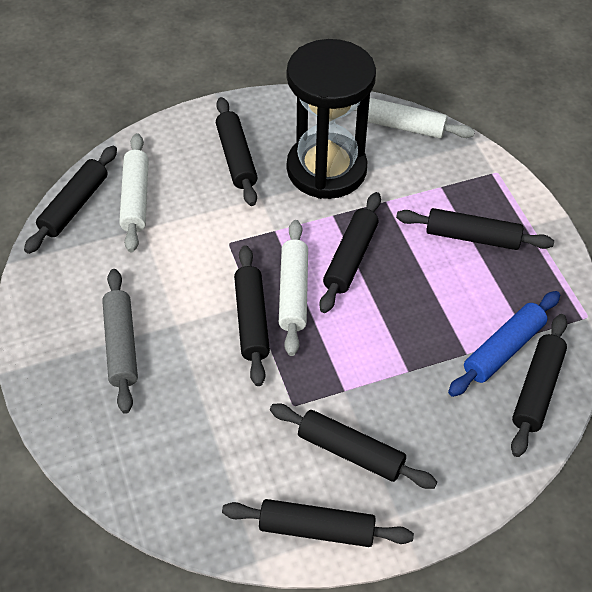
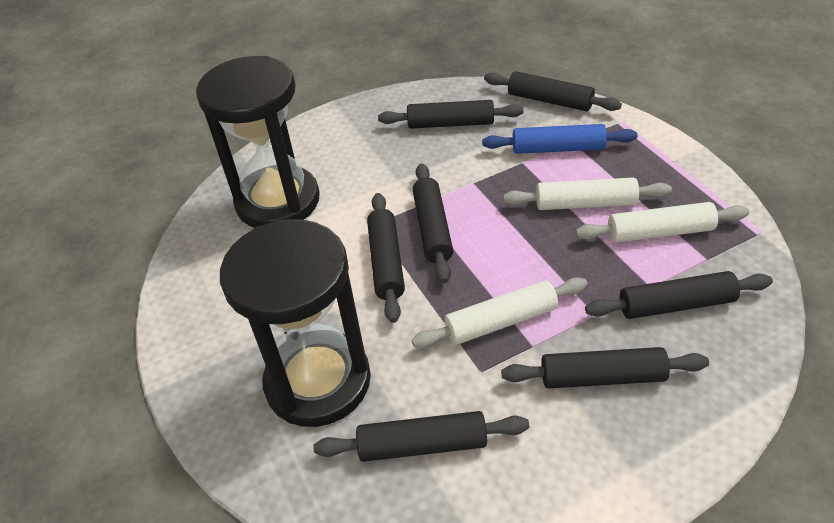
black hourglass: 1 -> 2
black rolling pin: 8 -> 7
grey rolling pin: 1 -> 0

